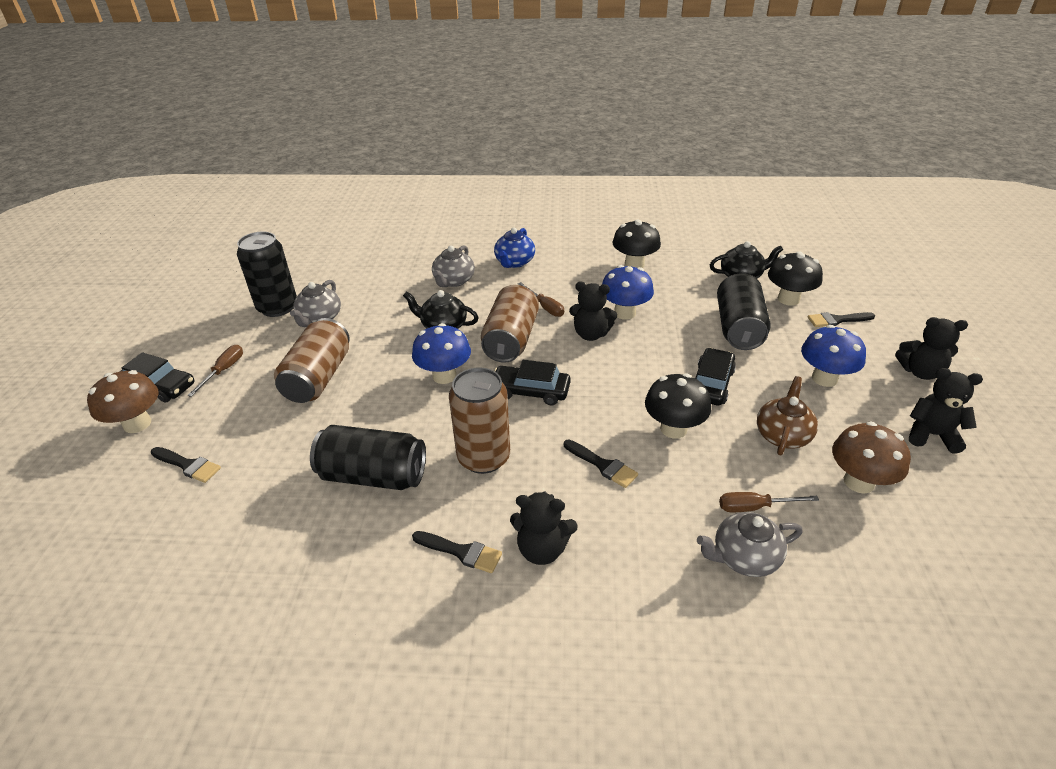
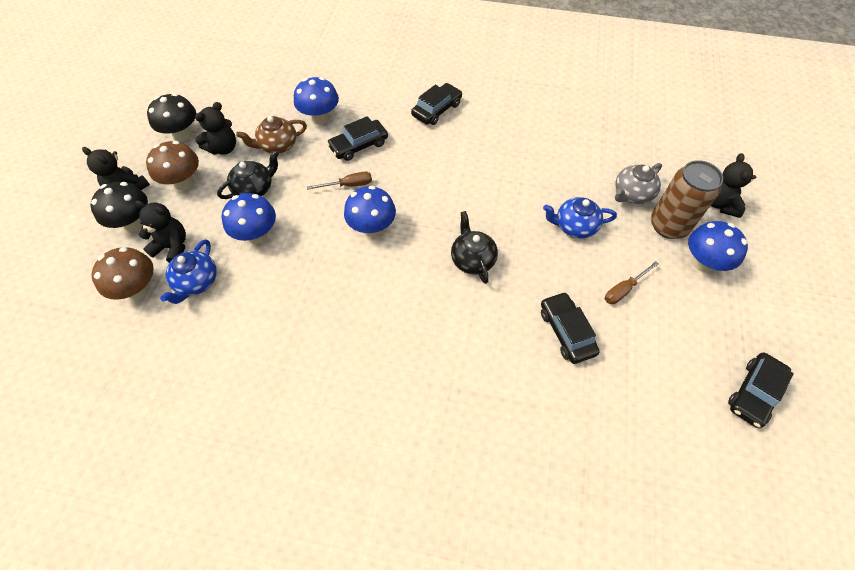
black brush: 4 -> 0
black can: 3 -> 0
black car: 3 -> 4
black mushroom: 3 -> 2
blue mushroom: 3 -> 4
blue teapot: 1 -> 2
brown can: 3 -> 1
brown screwdriver: 3 -> 2
grey teapot: 3 -> 1

